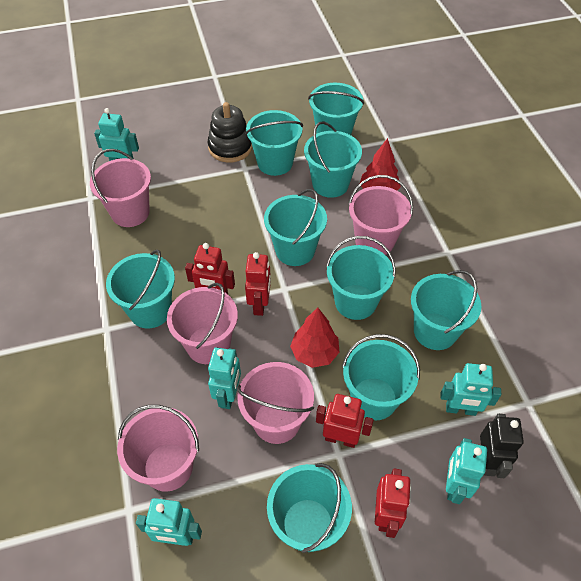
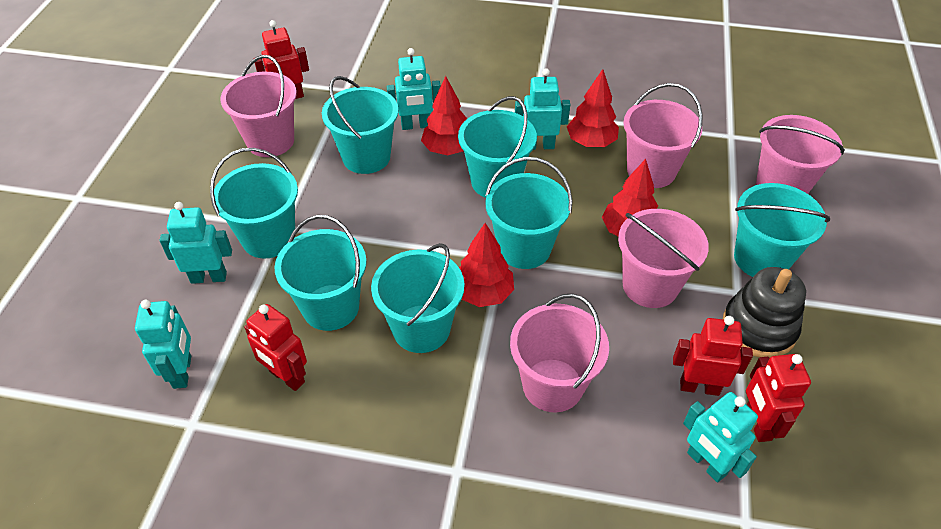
black robot: 1 -> 0
red tree: 2 -> 4
turquoise bucket: 9 -> 7

